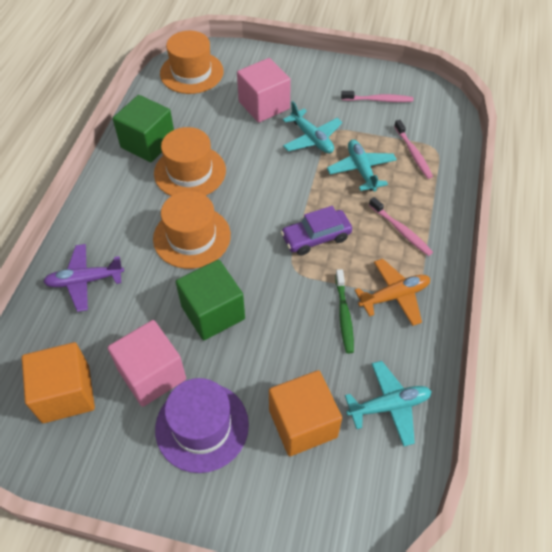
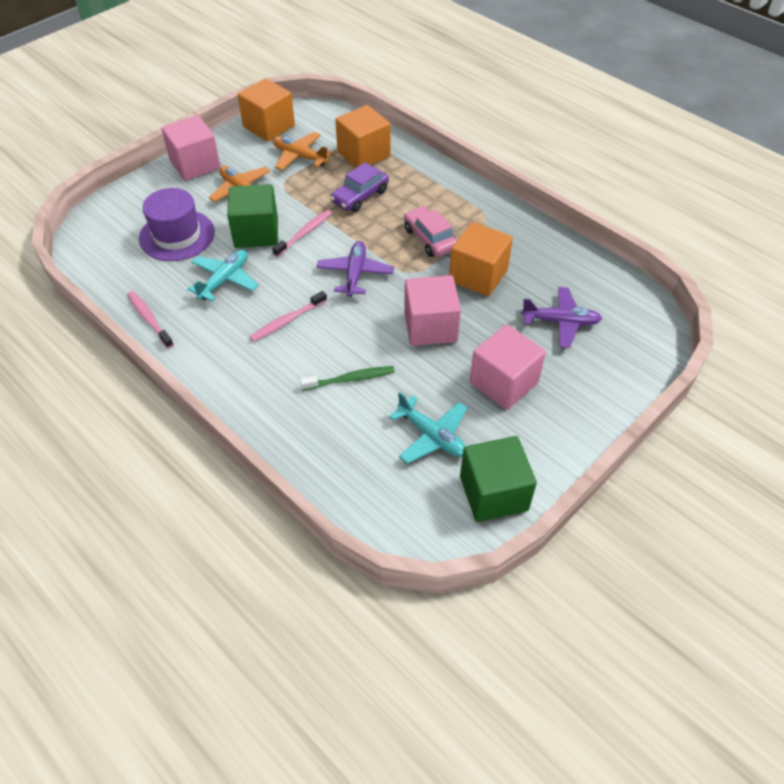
orange cube: 2 -> 3
orange hat: 3 -> 0
orange plane: 1 -> 2
pink car: 0 -> 1
pink cube: 2 -> 3
purple plane: 1 -> 2
turquoise plane: 3 -> 2

